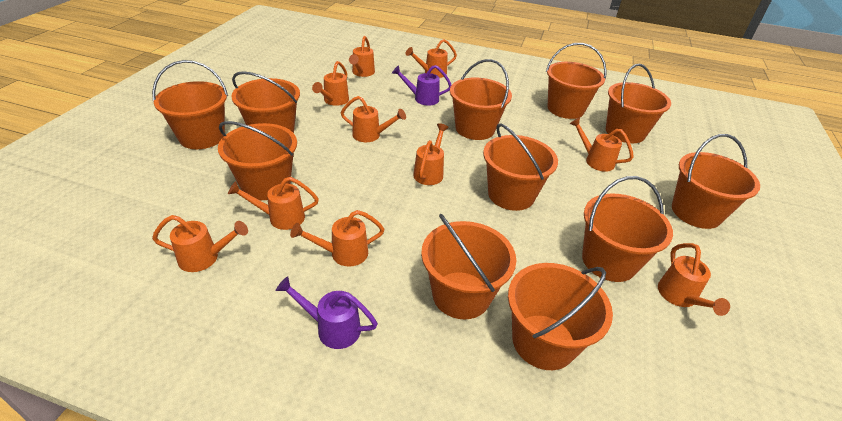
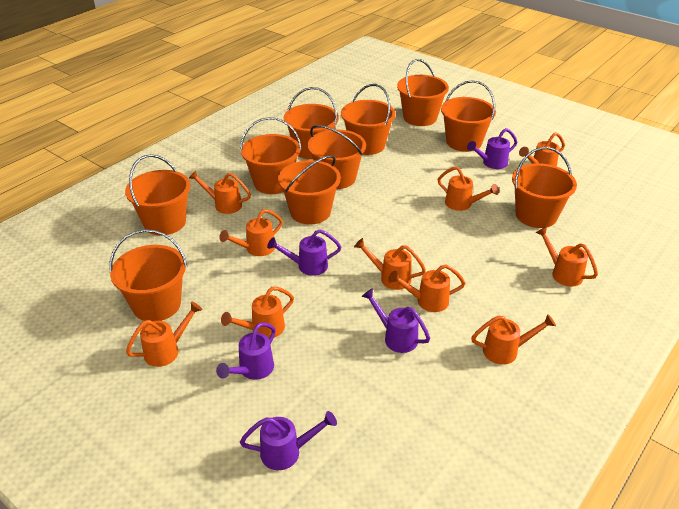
orange bucket: 11 -> 10
purple watering can: 2 -> 5

